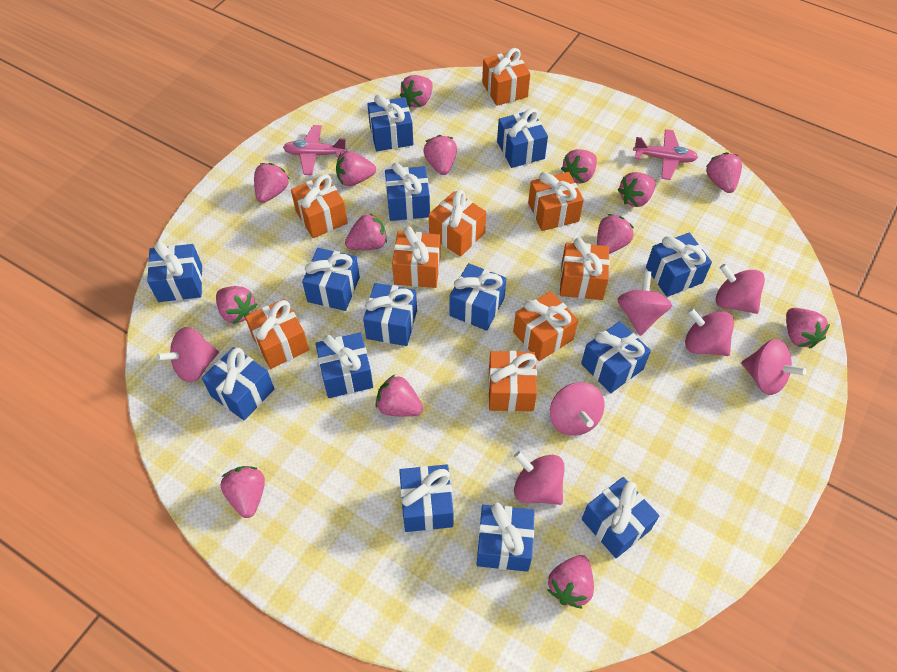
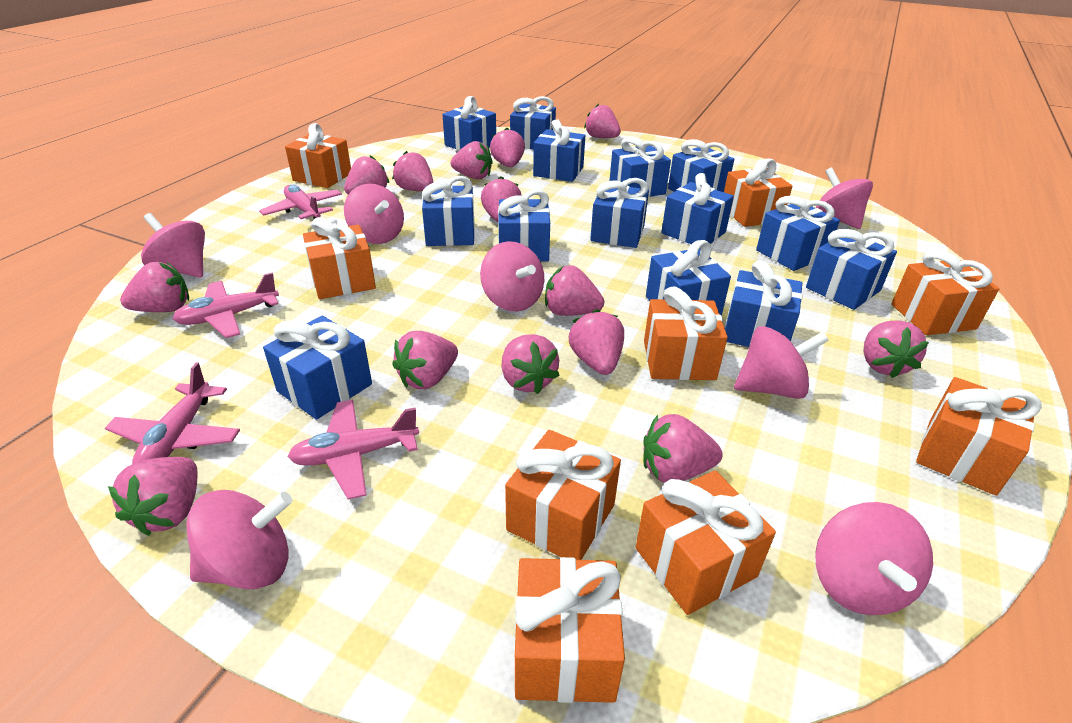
pink plane: 2 -> 4

